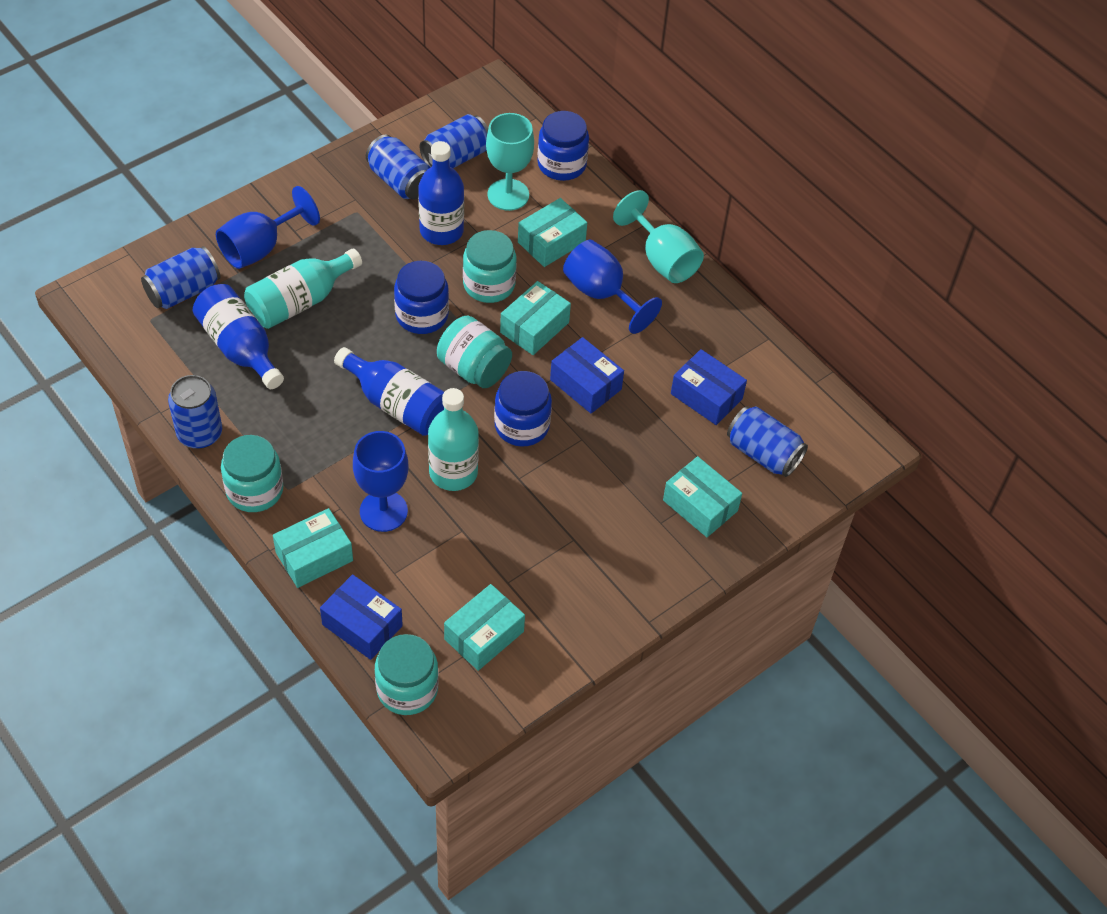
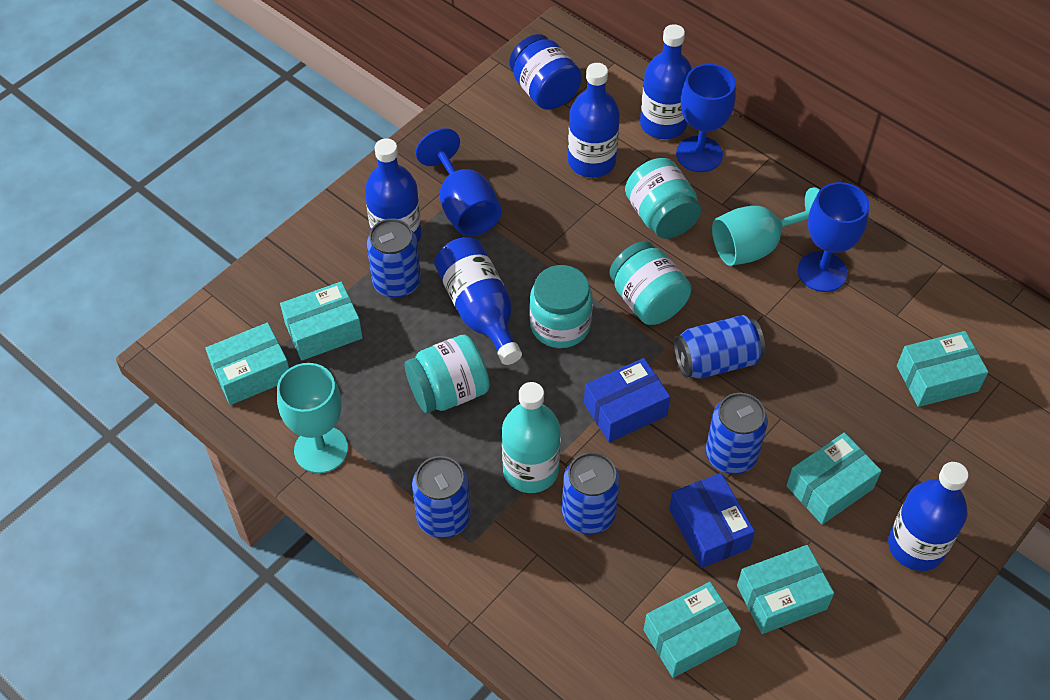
blue bottle: 3 -> 5
blue box: 3 -> 2
blue jar: 3 -> 1
turquoise bottle: 2 -> 1
turquoise box: 5 -> 6

